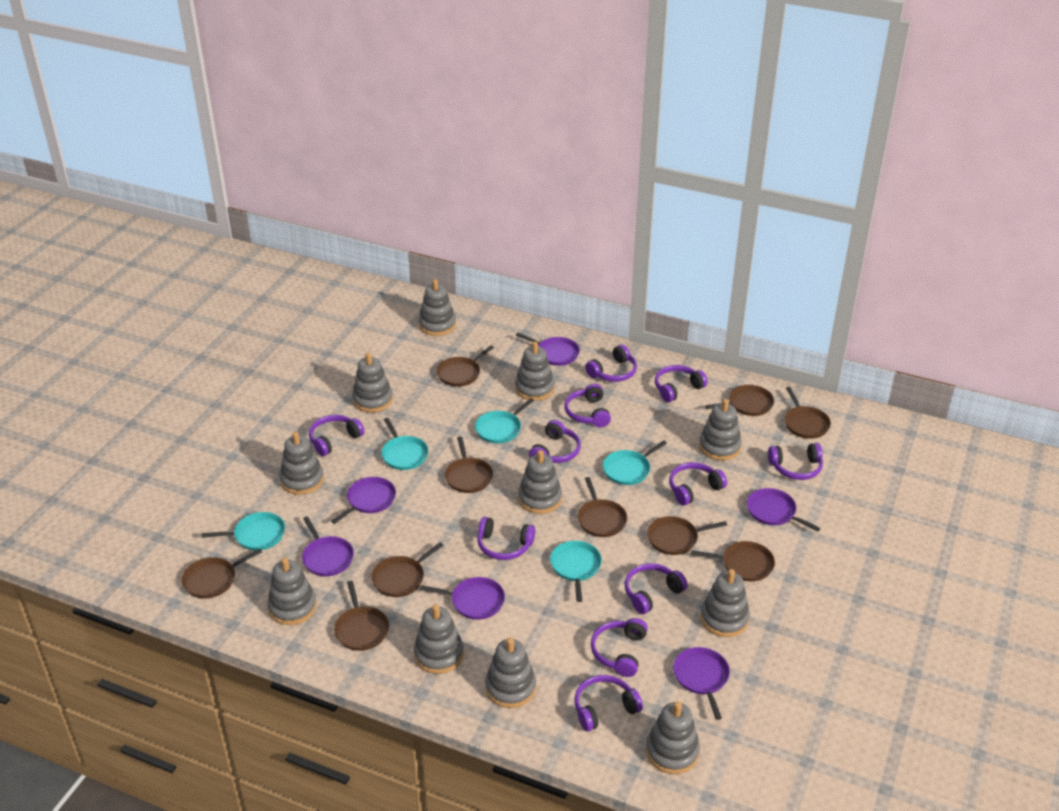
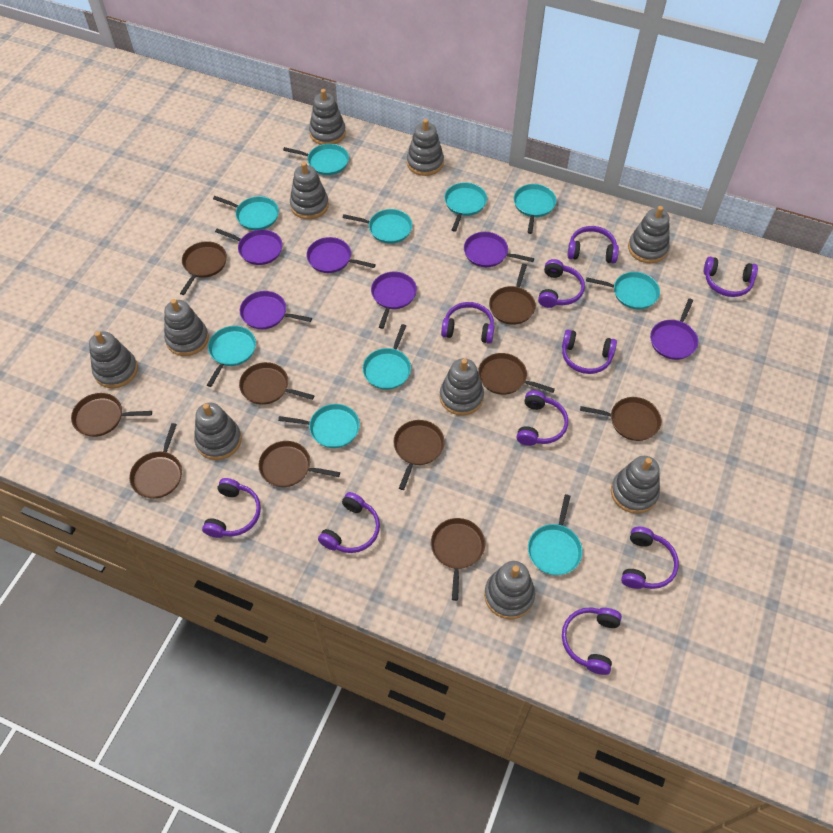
grey stacking toy: 11 -> 10
purple headphones: 11 -> 10
turquoise pan: 5 -> 10

